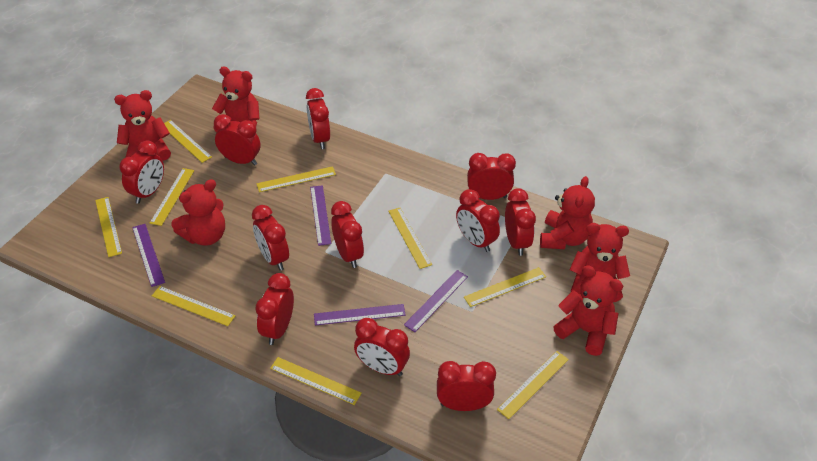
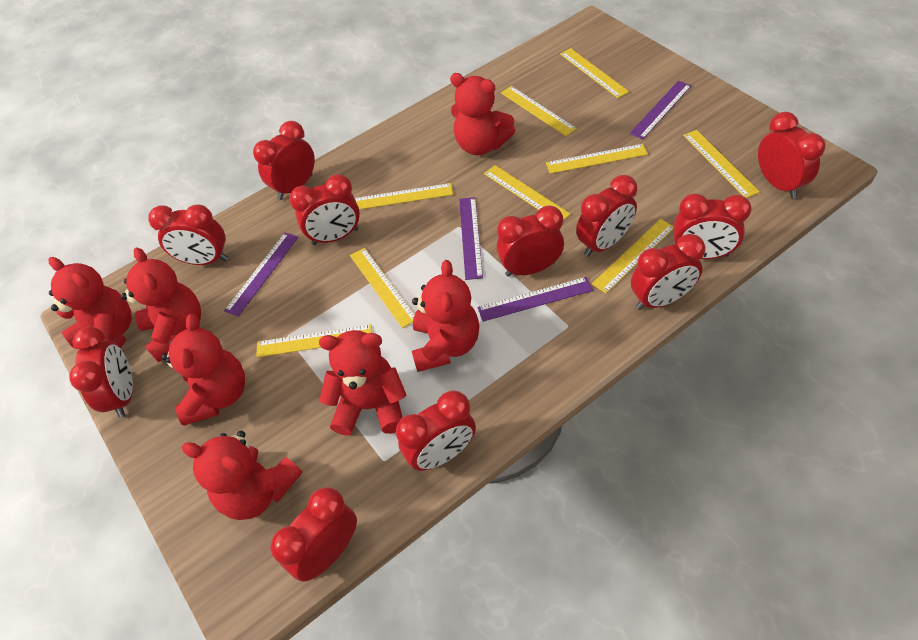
red teddy bear: 6 -> 7

